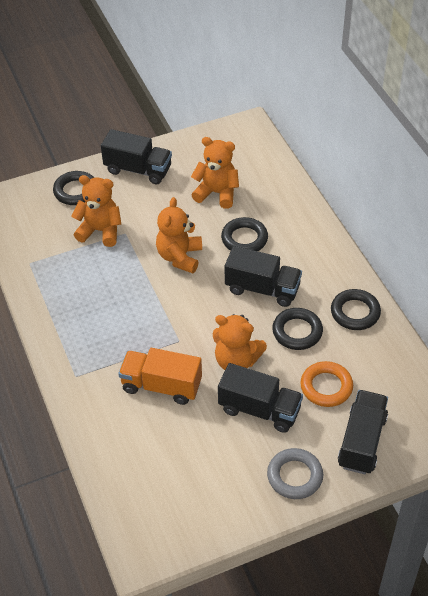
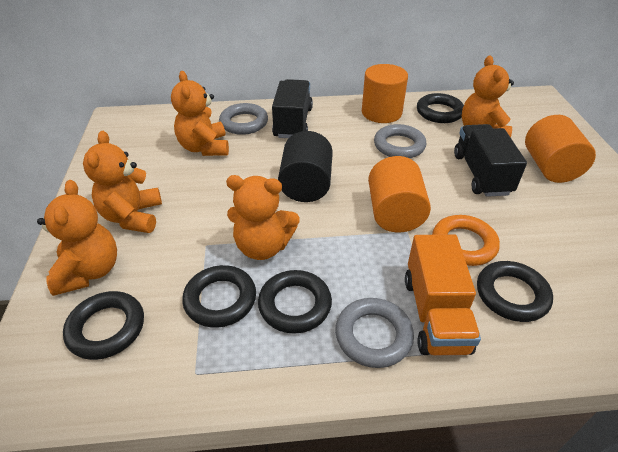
black cylinder: 0 -> 1
black ring: 4 -> 5
black truck: 4 -> 2
grey ring: 1 -> 3
orange cylinder: 0 -> 3
orange teddy bear: 4 -> 5

